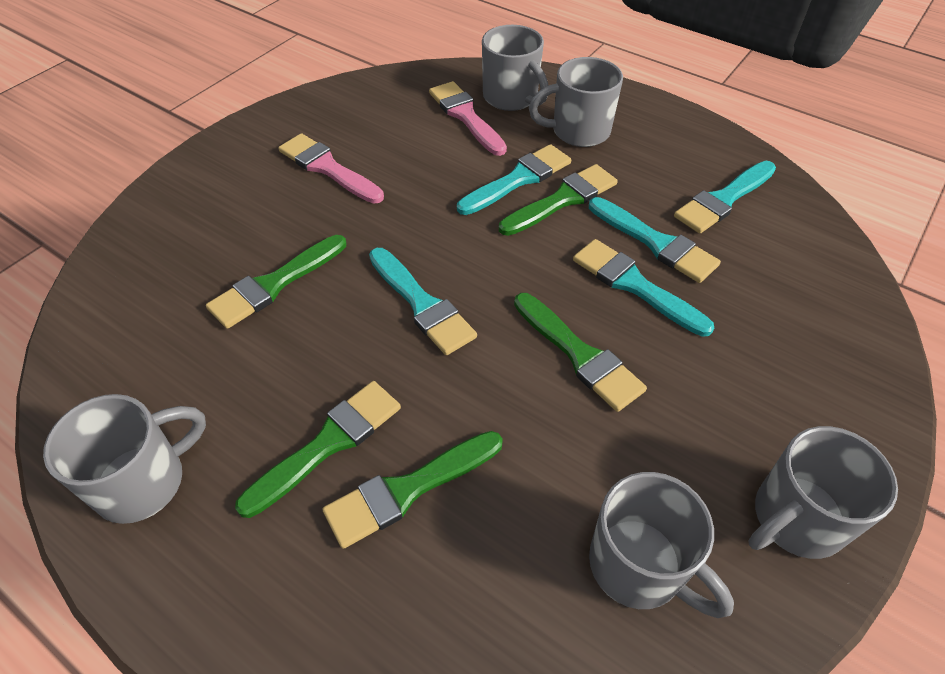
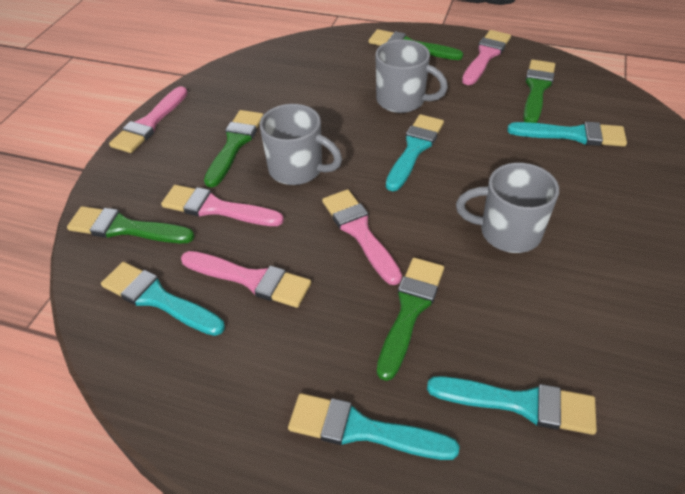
grey mug: 5 -> 3
pink brush: 2 -> 5

